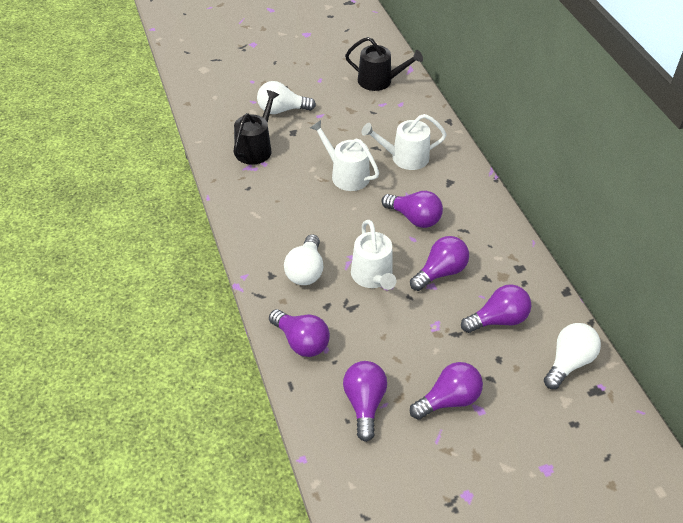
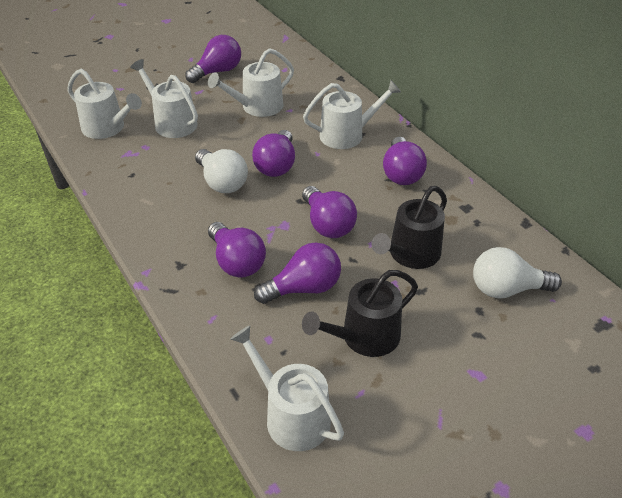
white light bulb: 3 -> 2
white watering can: 3 -> 5

